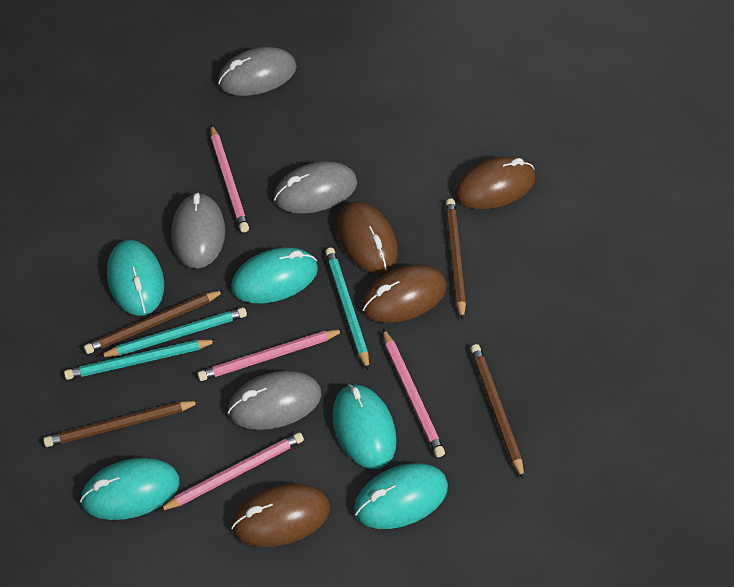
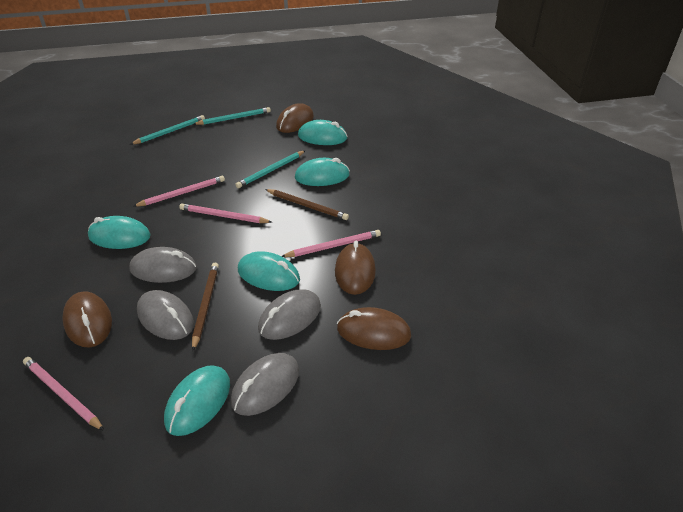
brown pencil: 4 -> 2

